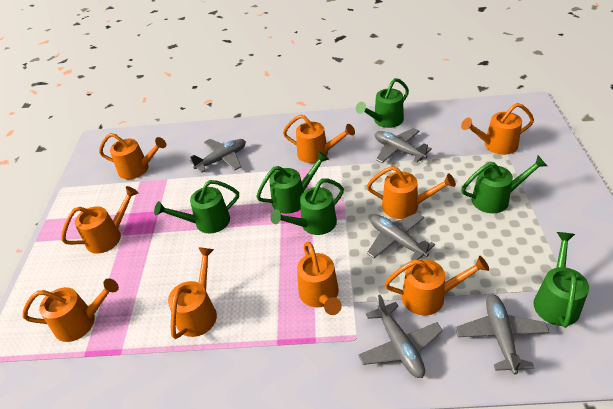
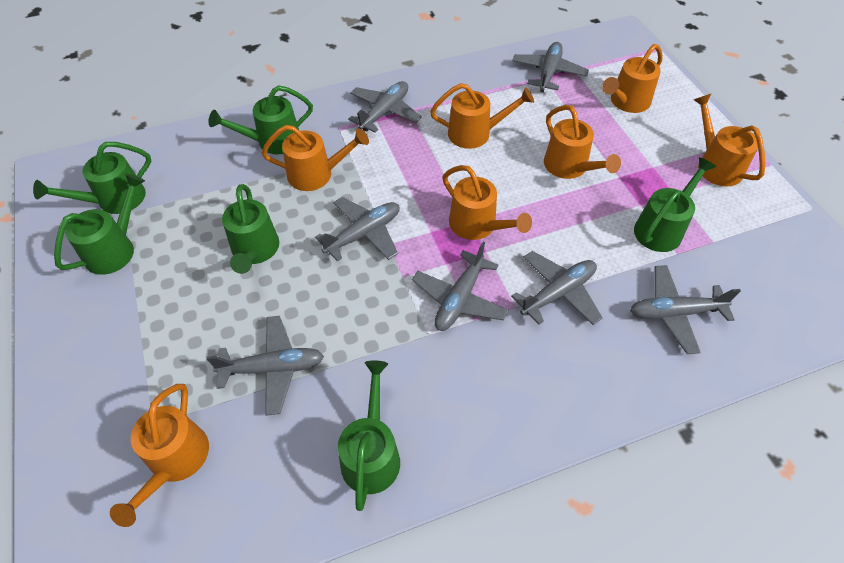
grey plane: 5 -> 7
orange watering can: 9 -> 7

